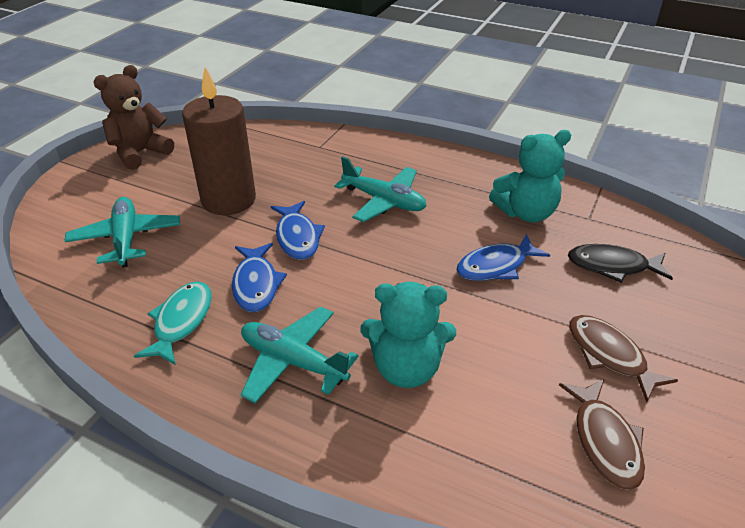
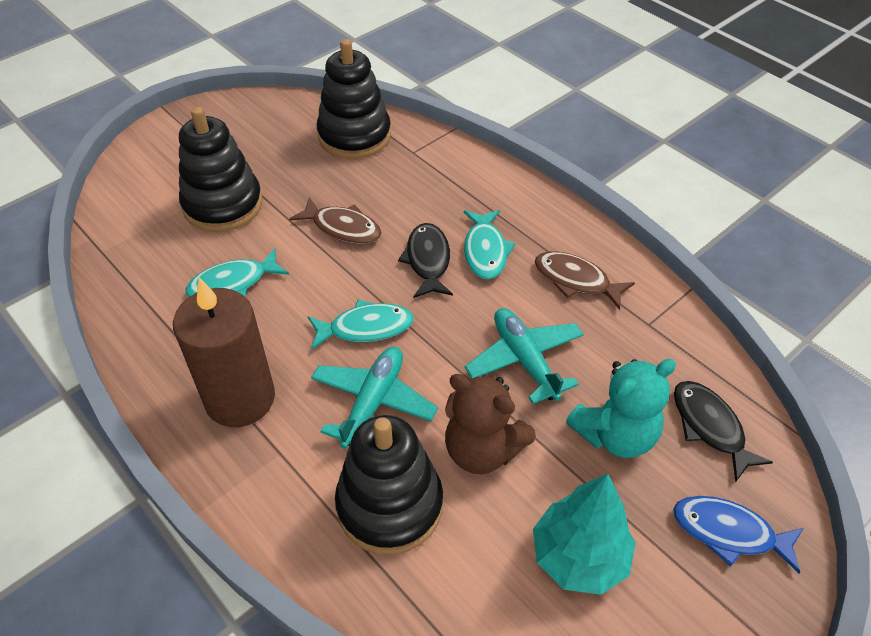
black fish: 1 -> 2
black stacking toy: 0 -> 3
blue fish: 3 -> 1
turquoise fish: 1 -> 3
turquoise plane: 3 -> 2
turquoise teddy bear: 2 -> 1
turquoise tree: 0 -> 1

